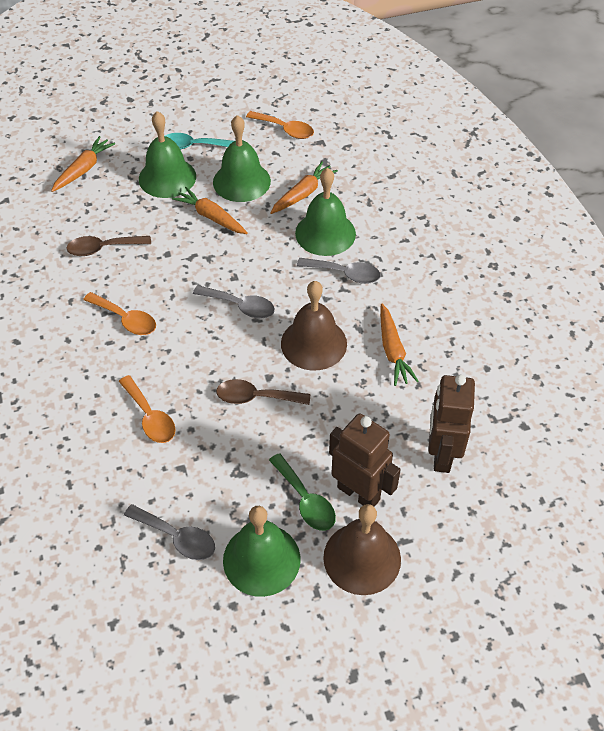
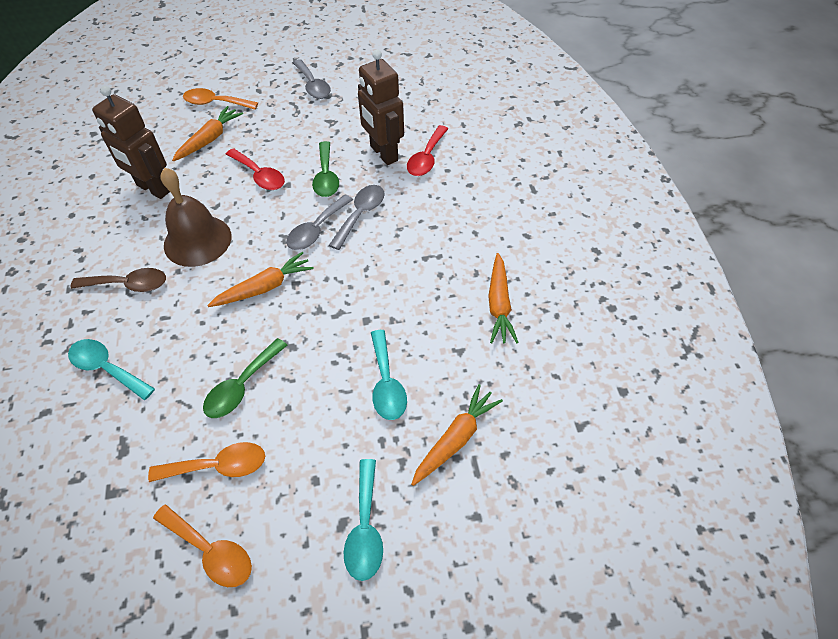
brown bell: 2 -> 1
brown spoon: 2 -> 1
green bell: 4 -> 0
green spoon: 1 -> 2
red spoon: 0 -> 2
turquoise spoon: 1 -> 3

